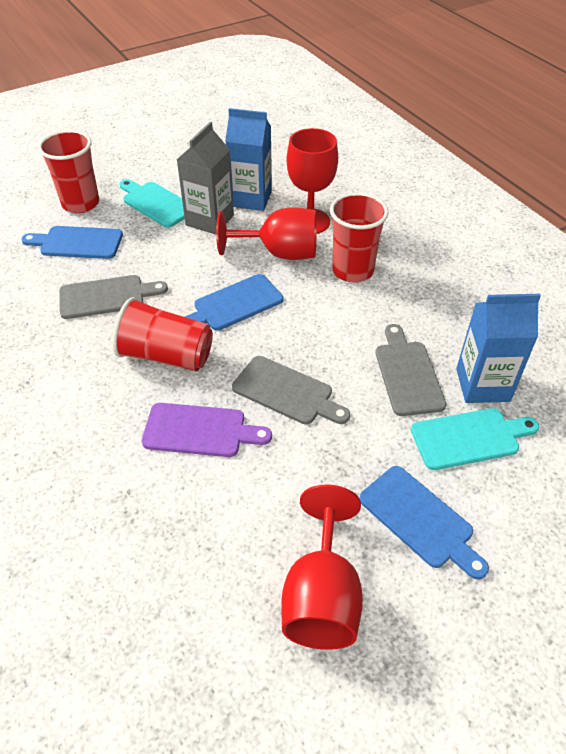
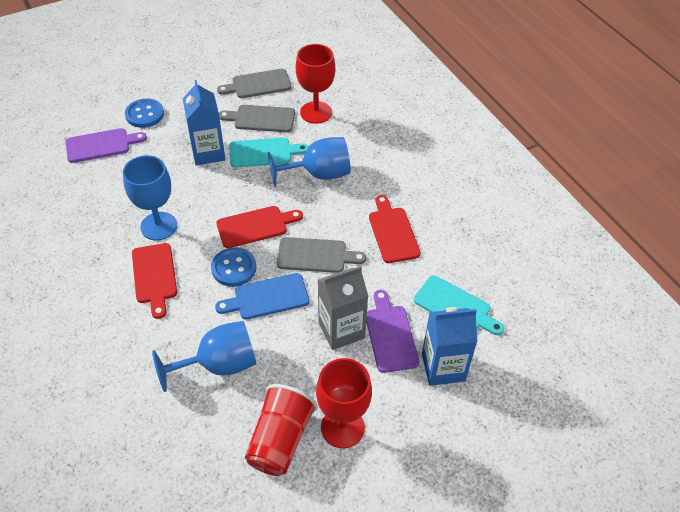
blue button: 0 -> 2
blue cutting board: 3 -> 1
blue goblet: 0 -> 3
purple cutting board: 1 -> 2
red cup: 3 -> 1
red cutting board: 0 -> 3
red goblet: 3 -> 2

